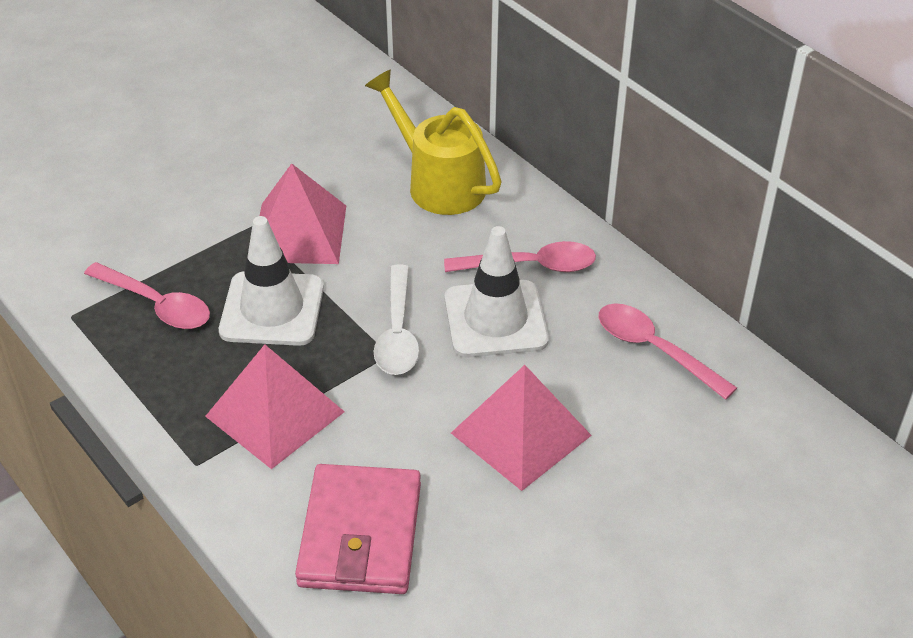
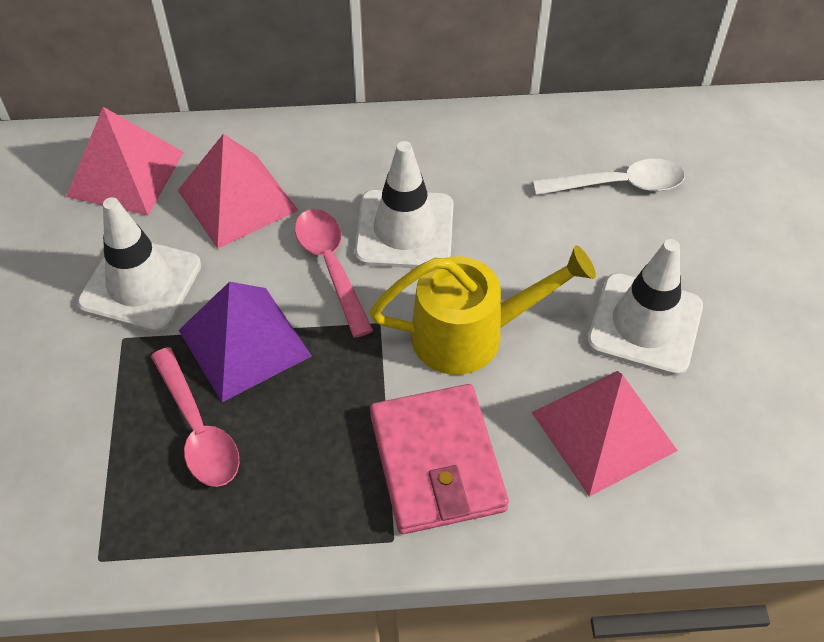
pink spoon: 3 -> 2
purple pyramid: 0 -> 1
white traffic cone: 2 -> 3

